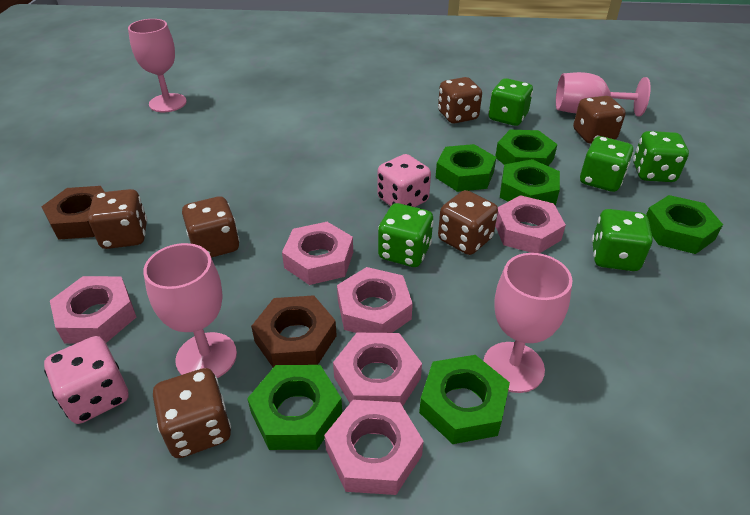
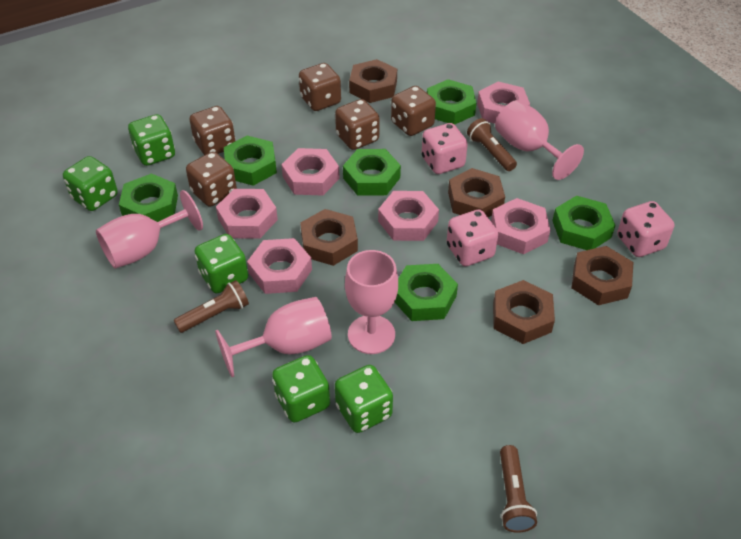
brown dice: 6 -> 5
brown flashlight: 0 -> 3
brown nut: 2 -> 5
pink dice: 2 -> 3

